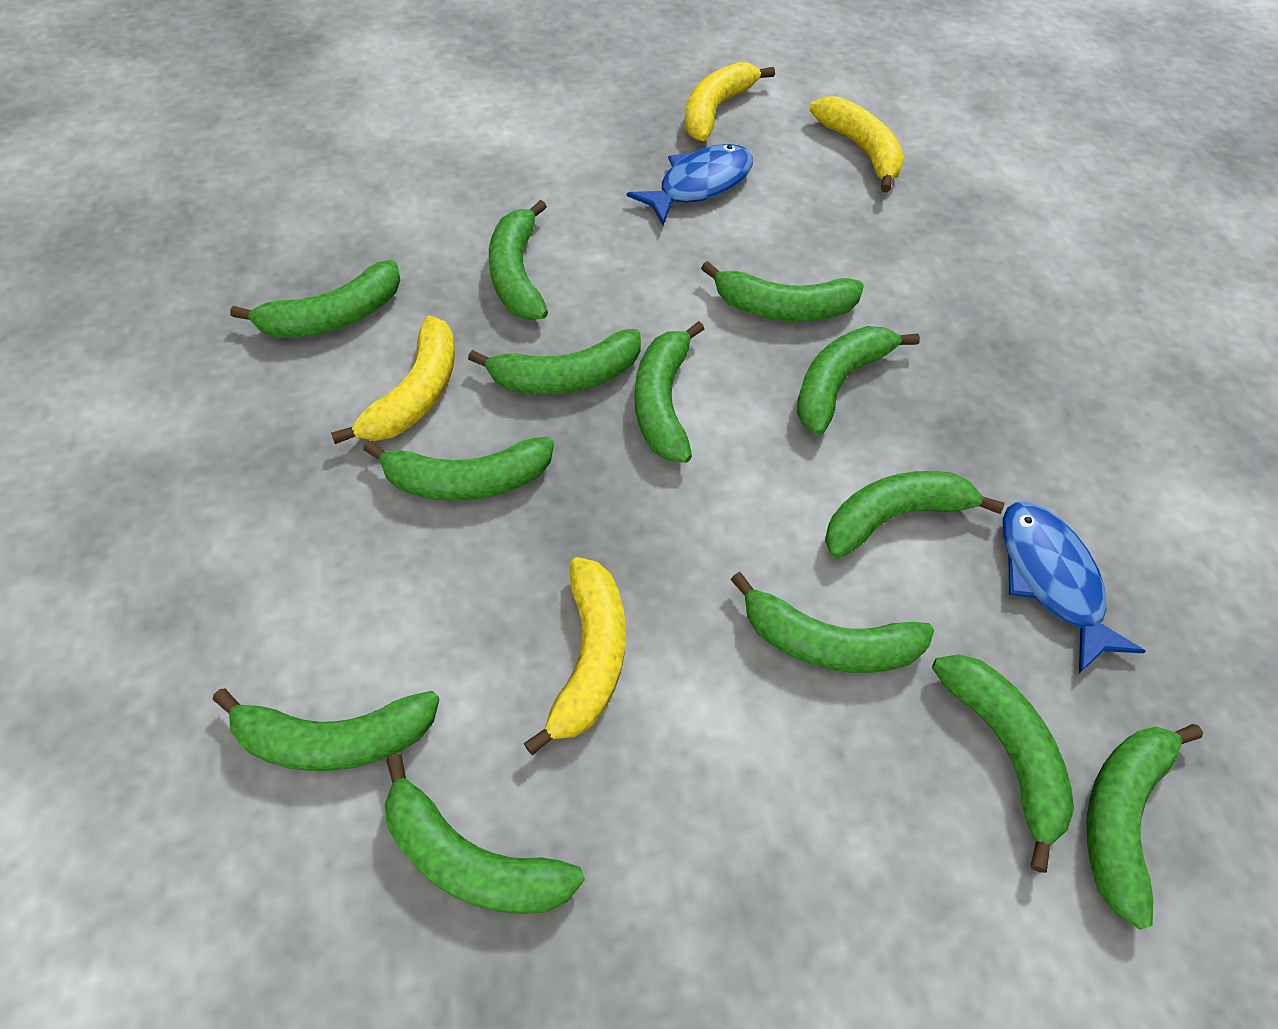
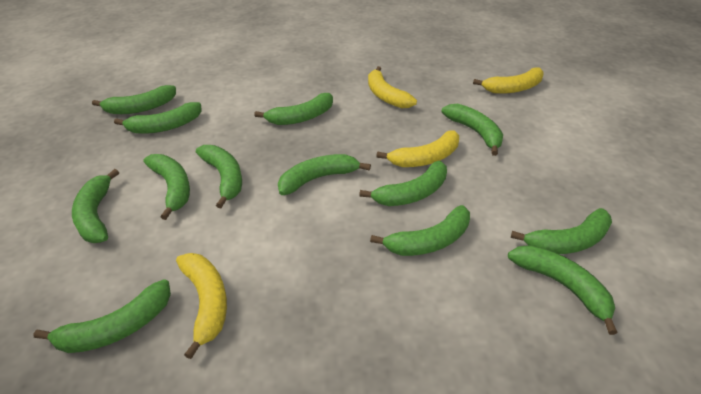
blue fish: 2 -> 0

